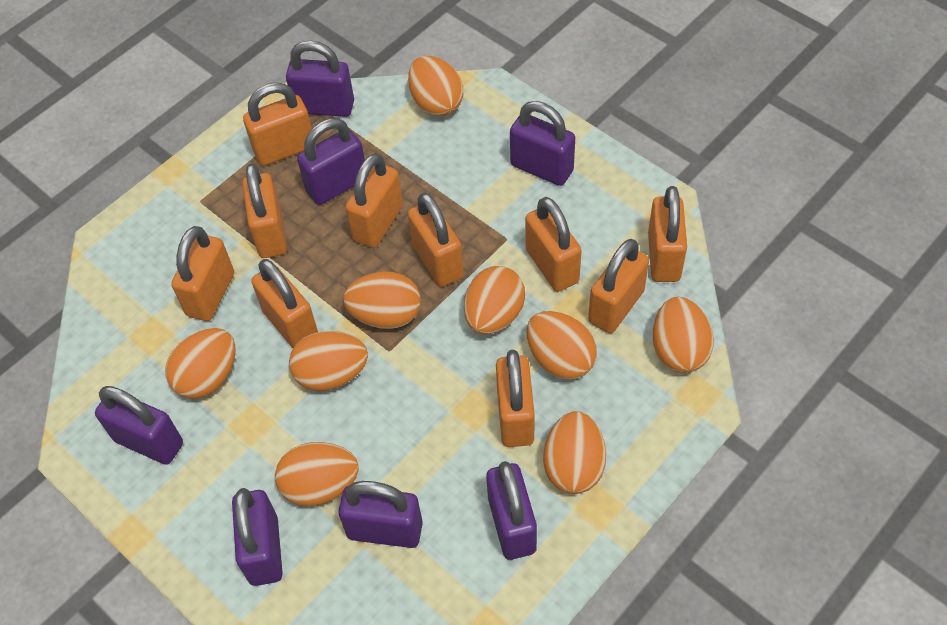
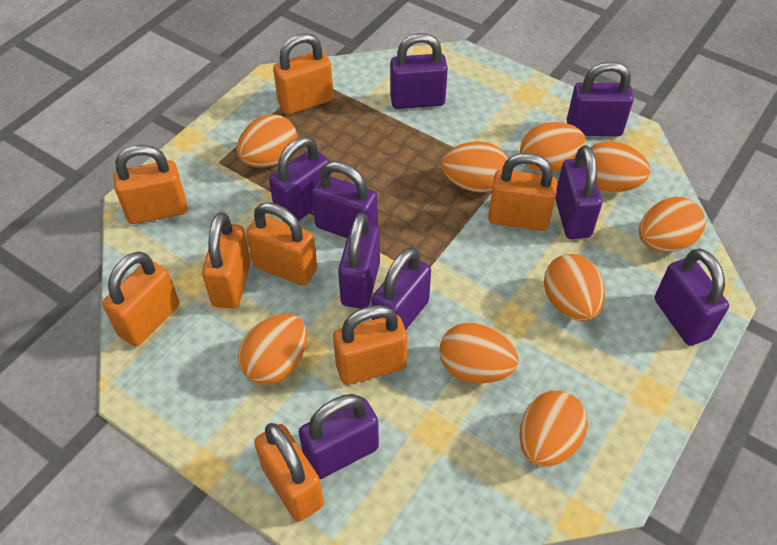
orange padlock: 10 -> 8
purple padlock: 7 -> 9

